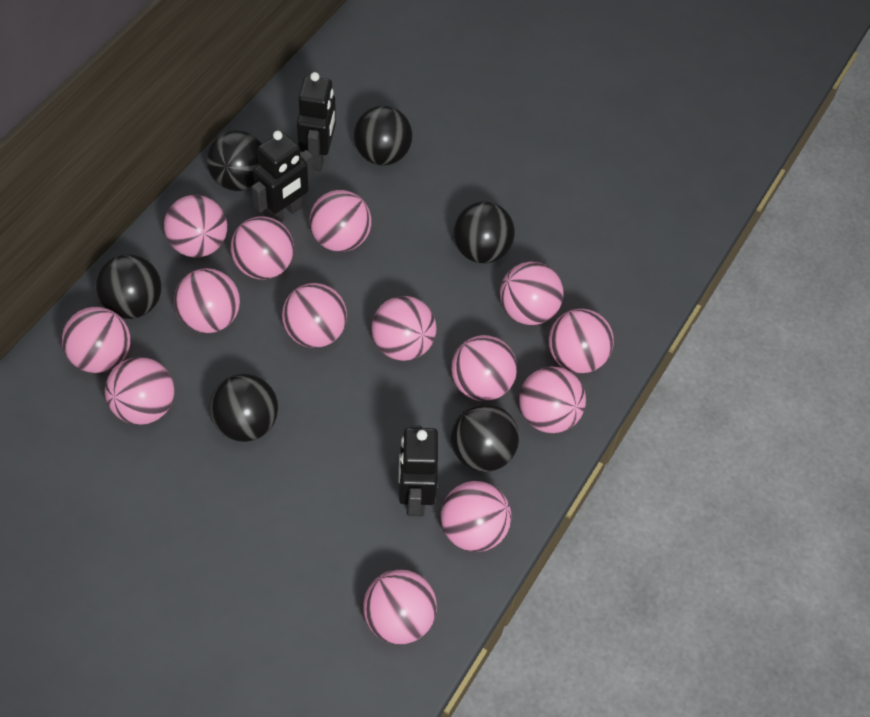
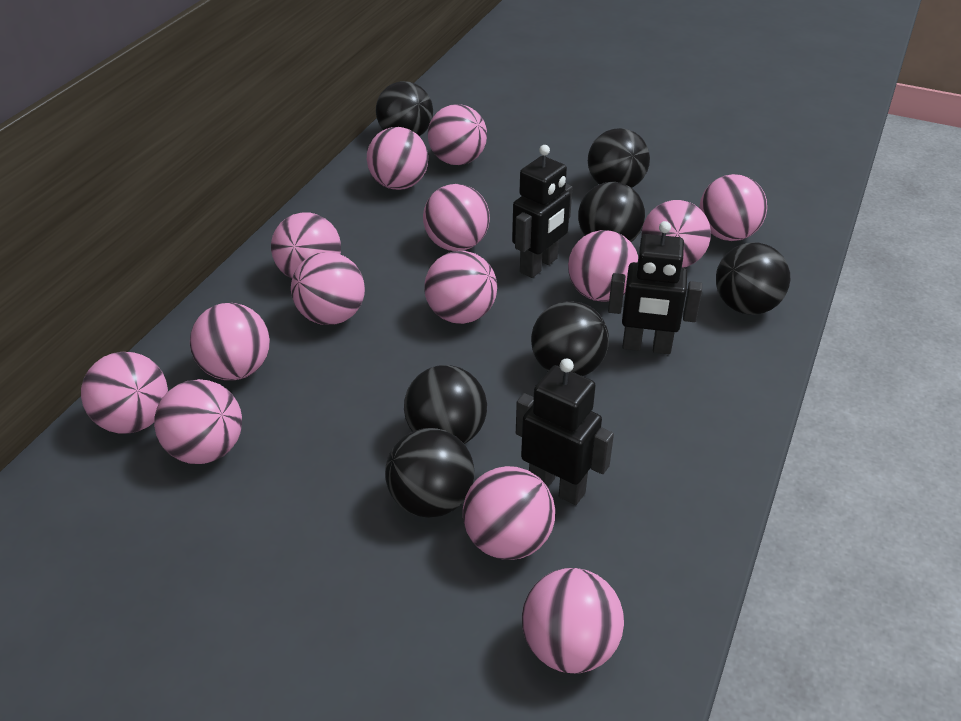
black ball: 6 -> 7

